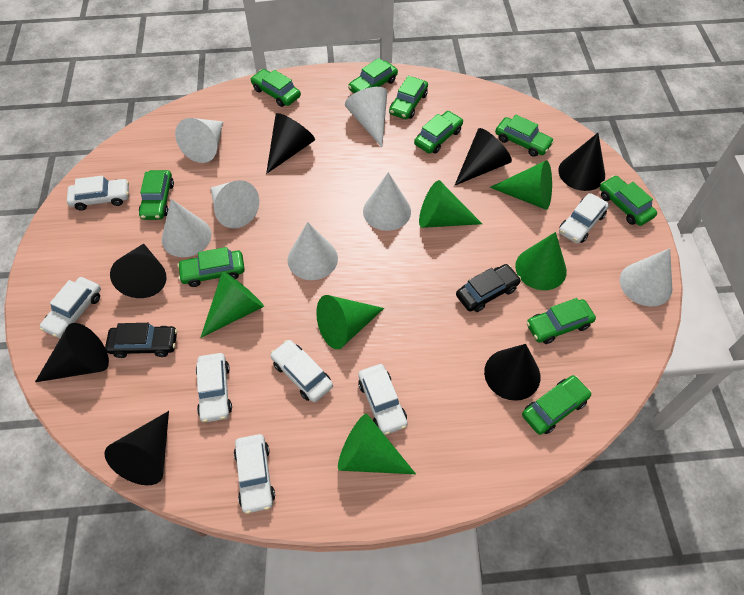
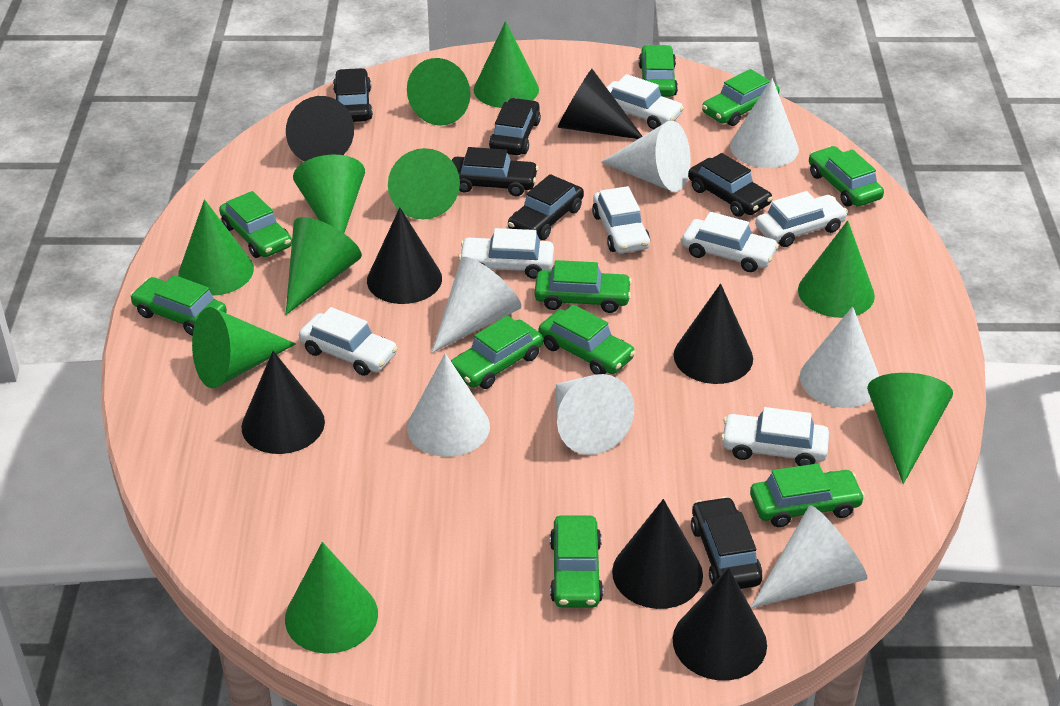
black car: 2 -> 6
green cone: 6 -> 10

